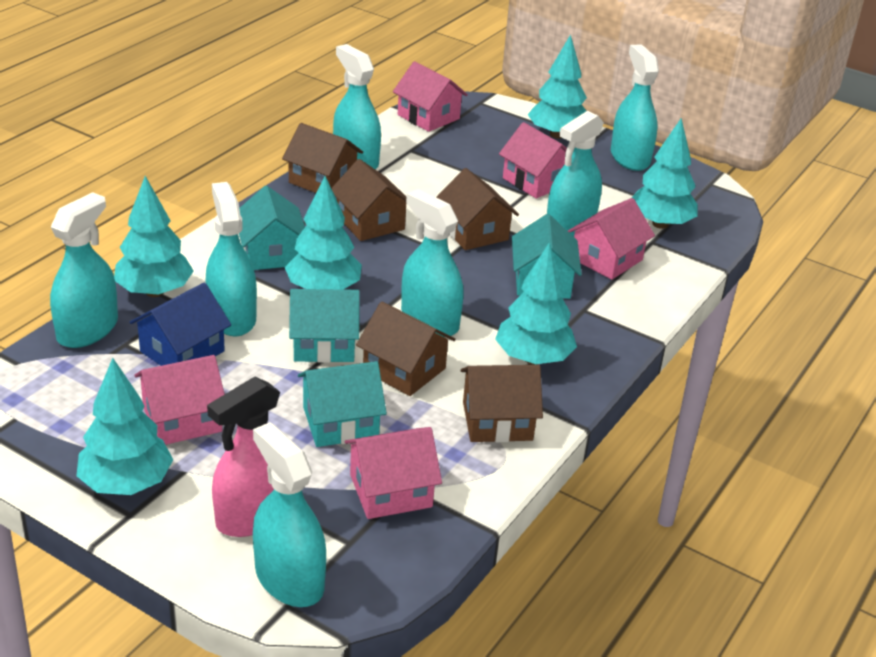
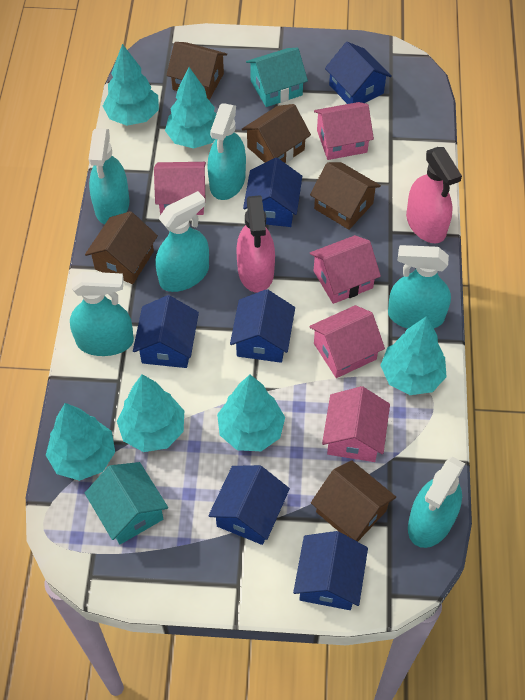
blue house: 1 -> 6
pink spray bottle: 1 -> 2
turquoise house: 4 -> 2
turquoise spray bottle: 7 -> 6

